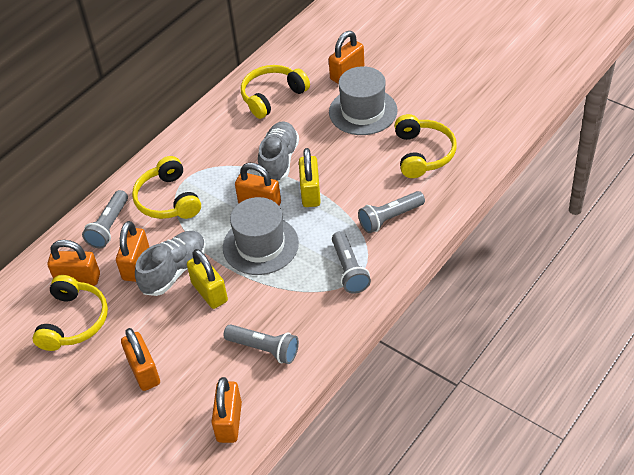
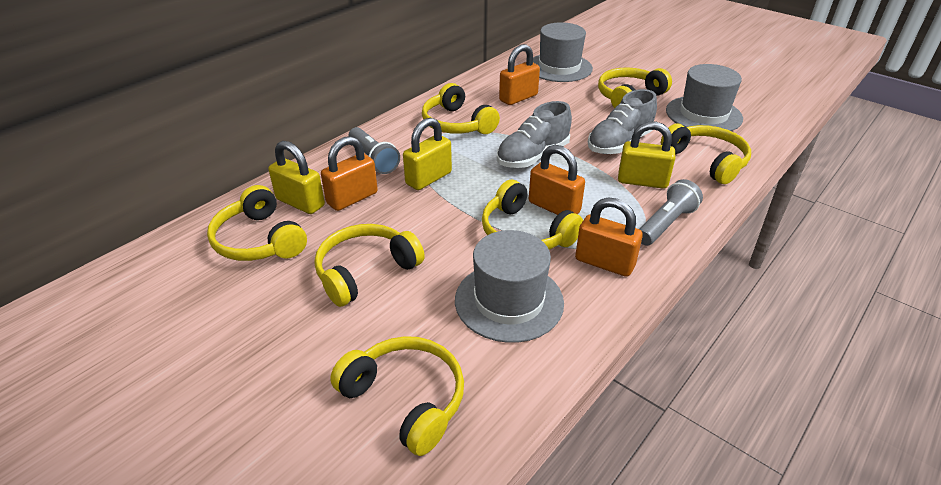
grey flashlight: 4 -> 2
grey hat: 2 -> 3
orange padlock: 6 -> 4
yellow headphones: 4 -> 7
yellow padlock: 2 -> 3

